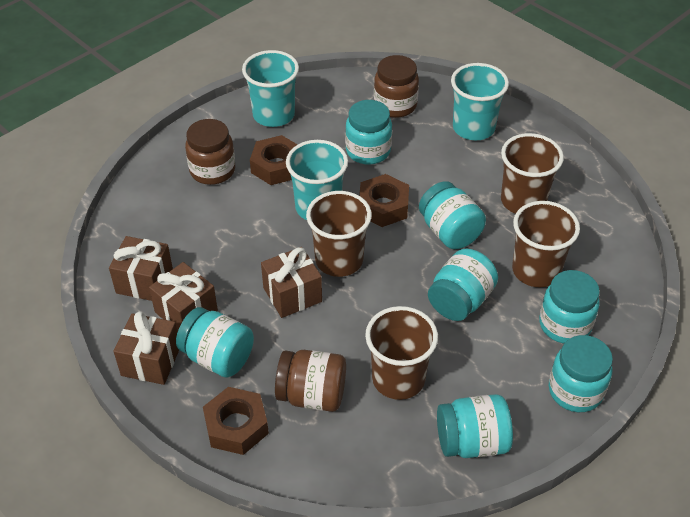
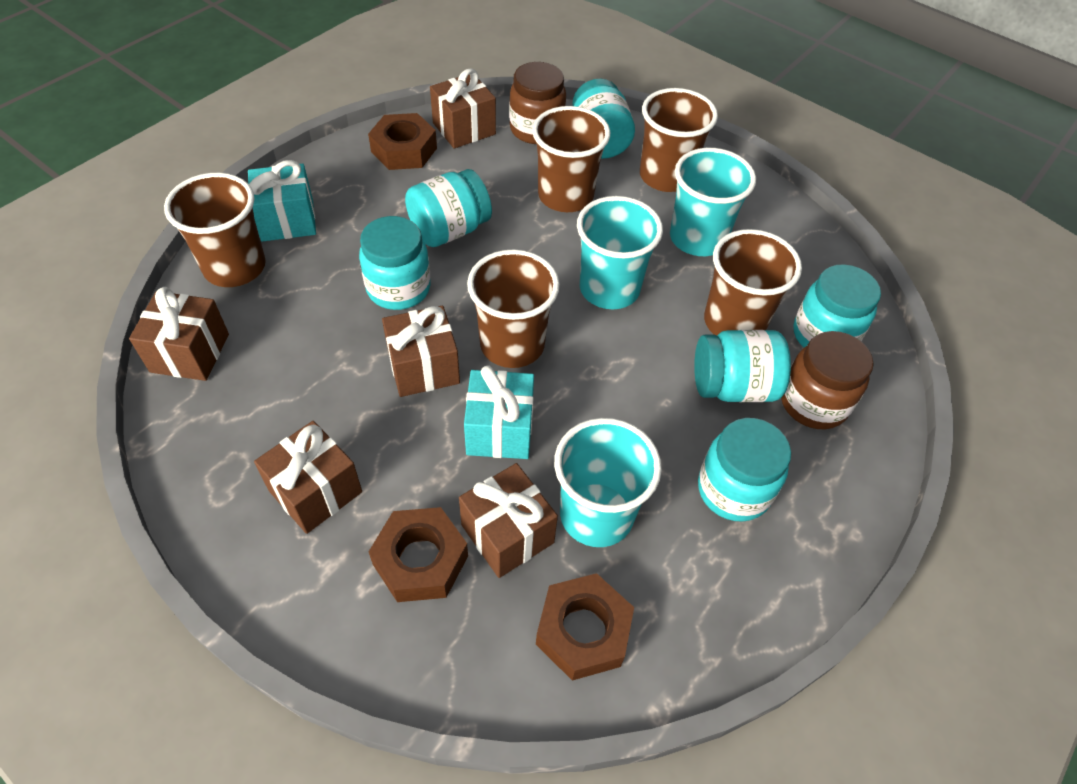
brown cup: 4 -> 5
brown gift: 4 -> 5
brown jar: 3 -> 2
turquoise gift: 0 -> 2
turquoise jar: 7 -> 6

